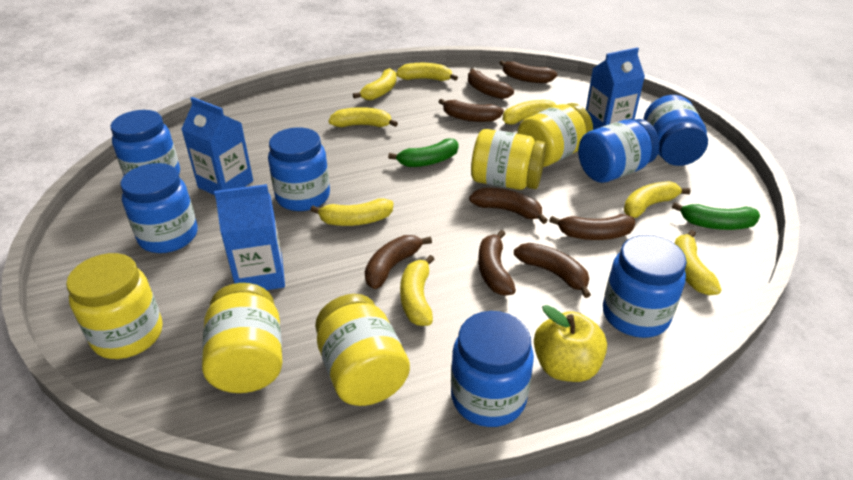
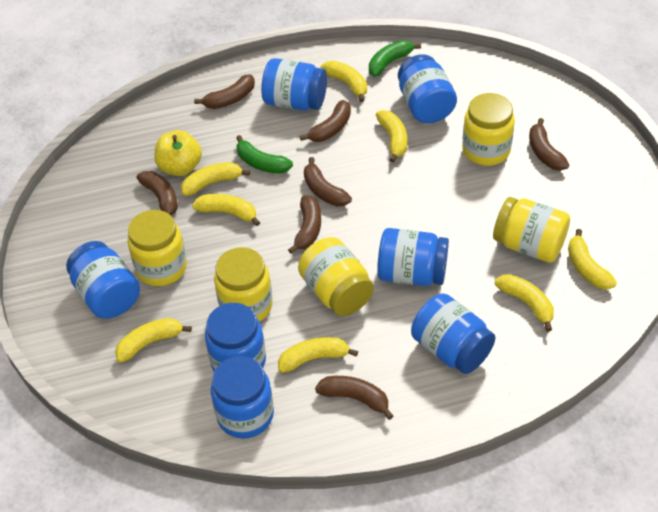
blue carton: 3 -> 0
brown banana: 8 -> 7

